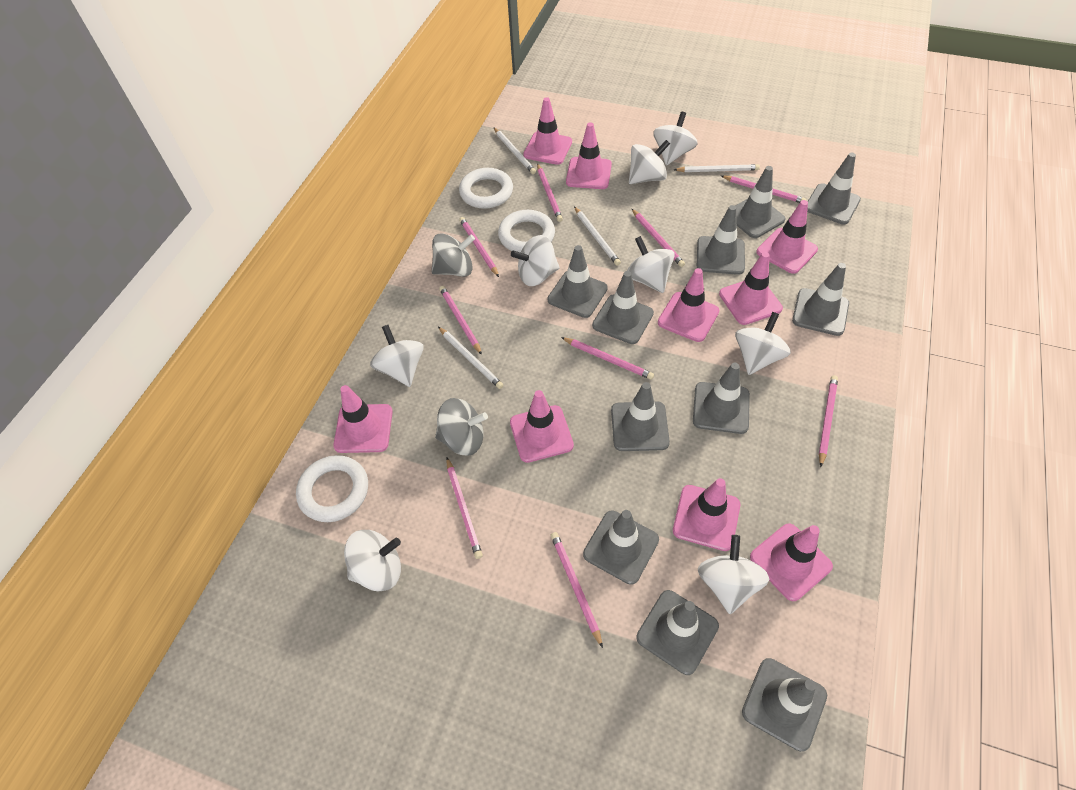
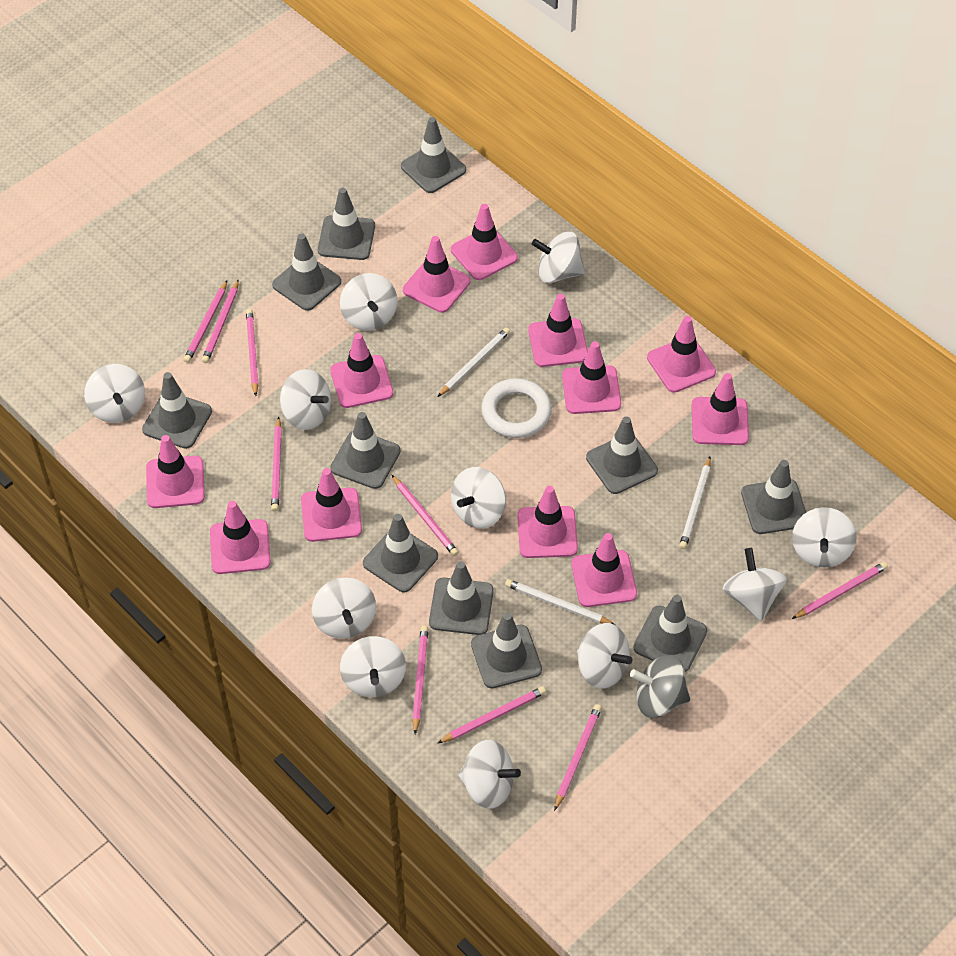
grey spinning top: 2 -> 1
pink traffic cone: 9 -> 12
white pencil: 4 -> 3
white ring: 3 -> 1
white spinning top: 8 -> 11

